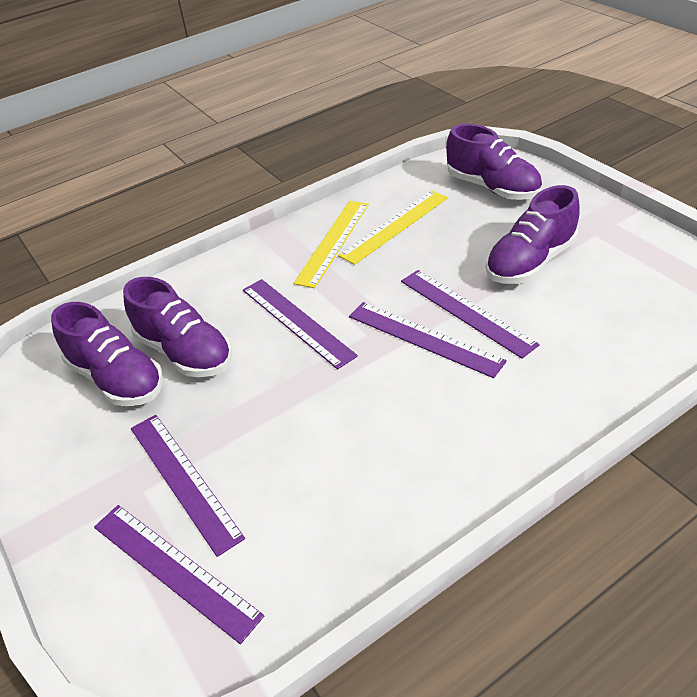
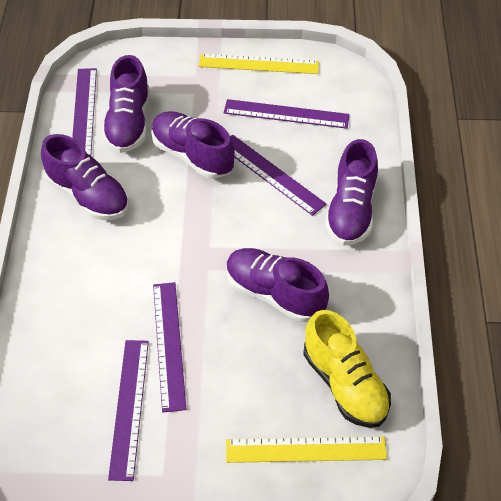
purple shoe: 4 -> 5
yellow shoe: 0 -> 1

